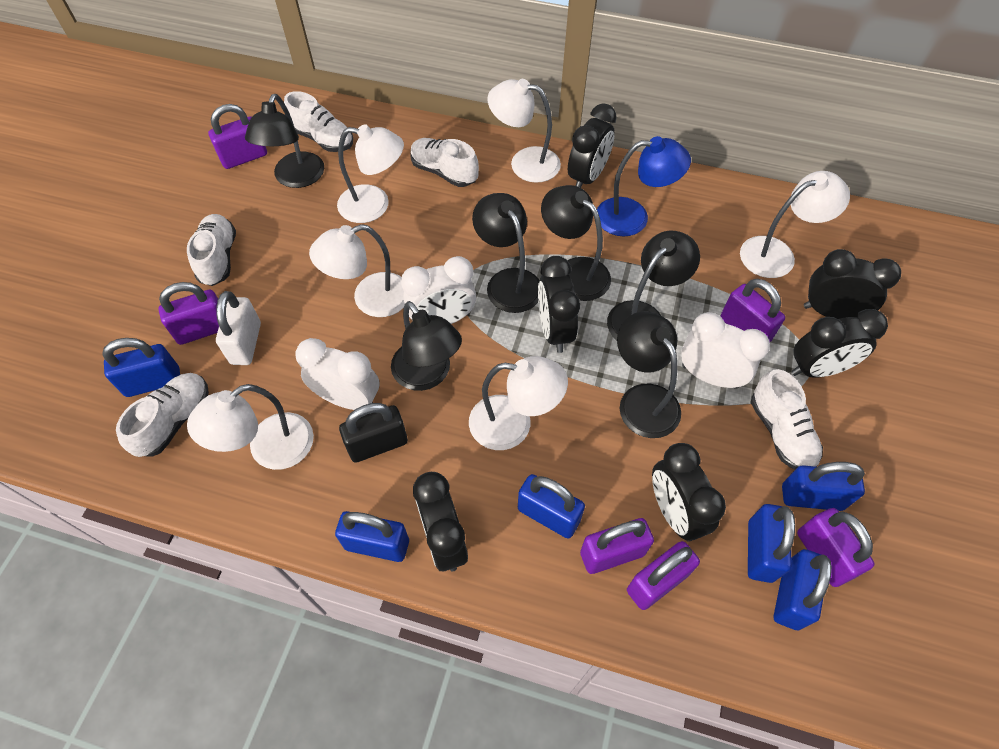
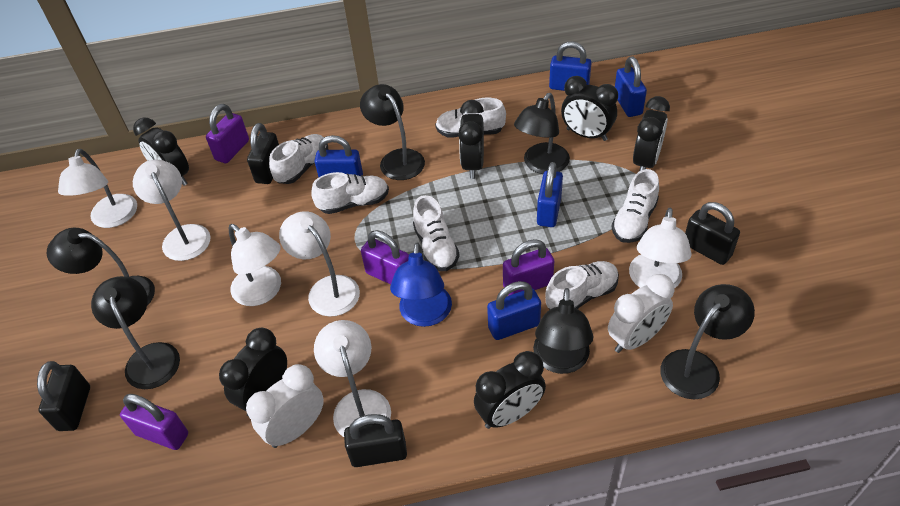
black padlock: 1 -> 4
blue padlock: 6 -> 5
purple padlock: 6 -> 4
white clock: 3 -> 2
white padlock: 1 -> 0
white shoe: 5 -> 6

